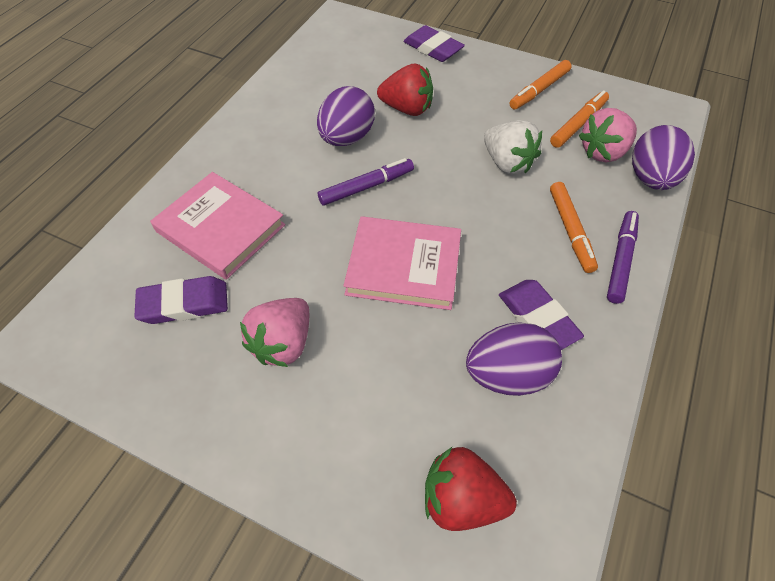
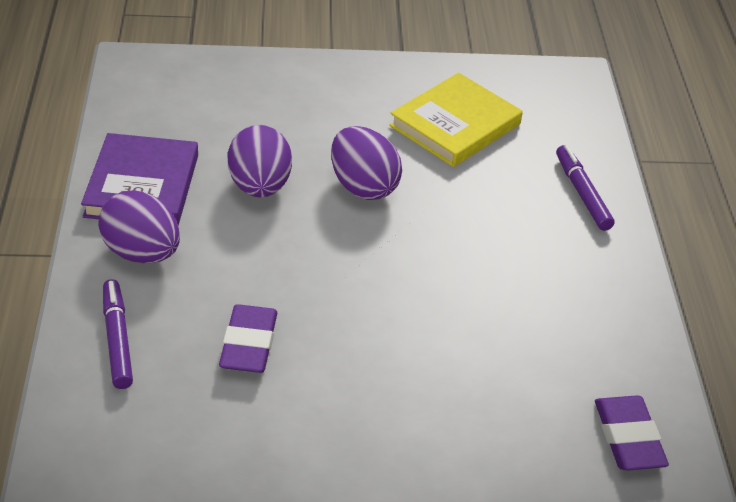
orange marker: 3 -> 0
pink book: 2 -> 0
pink strawberry: 2 -> 0
purple book: 0 -> 1
purple eraser: 3 -> 2
red strawberry: 2 -> 0
white strawberry: 1 -> 0
yellow book: 0 -> 1

